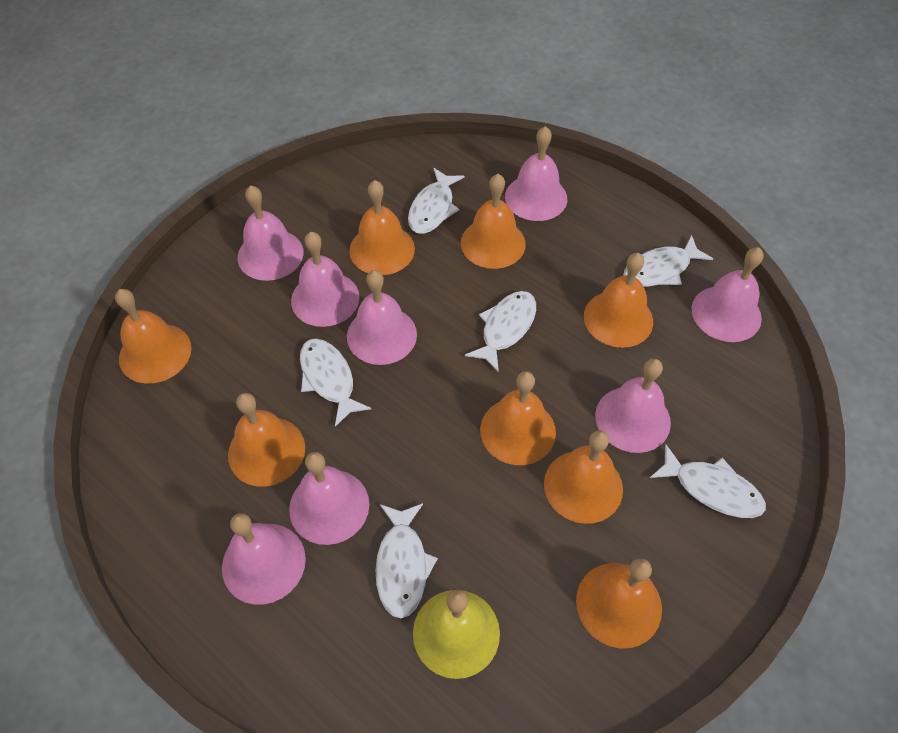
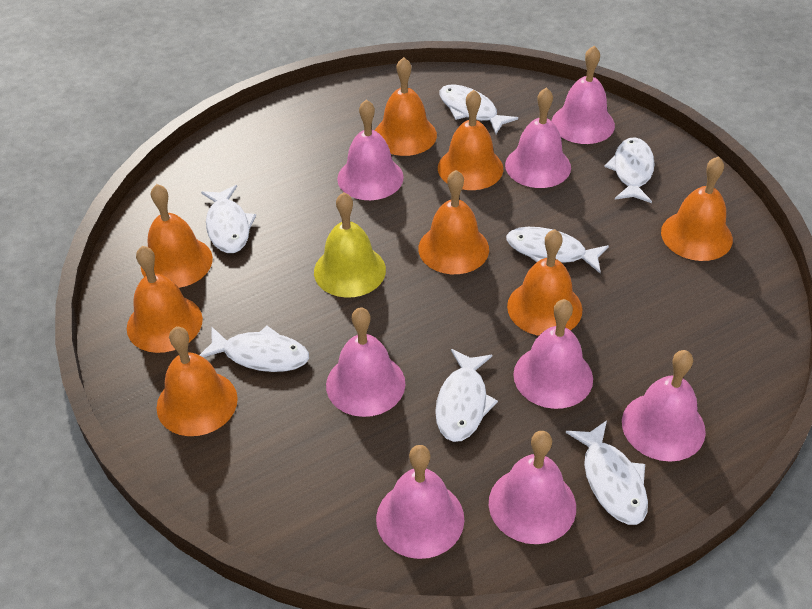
white fish: 6 -> 7

